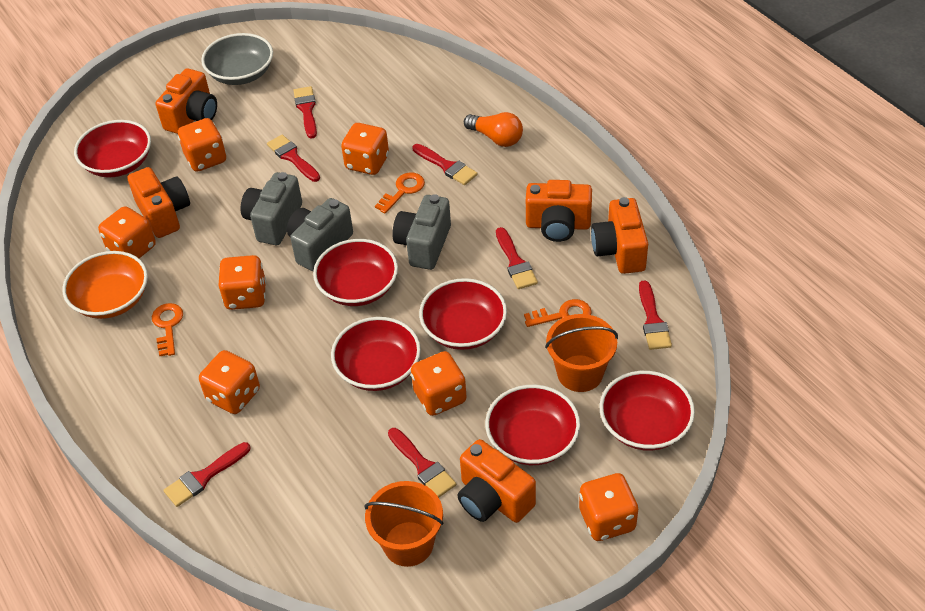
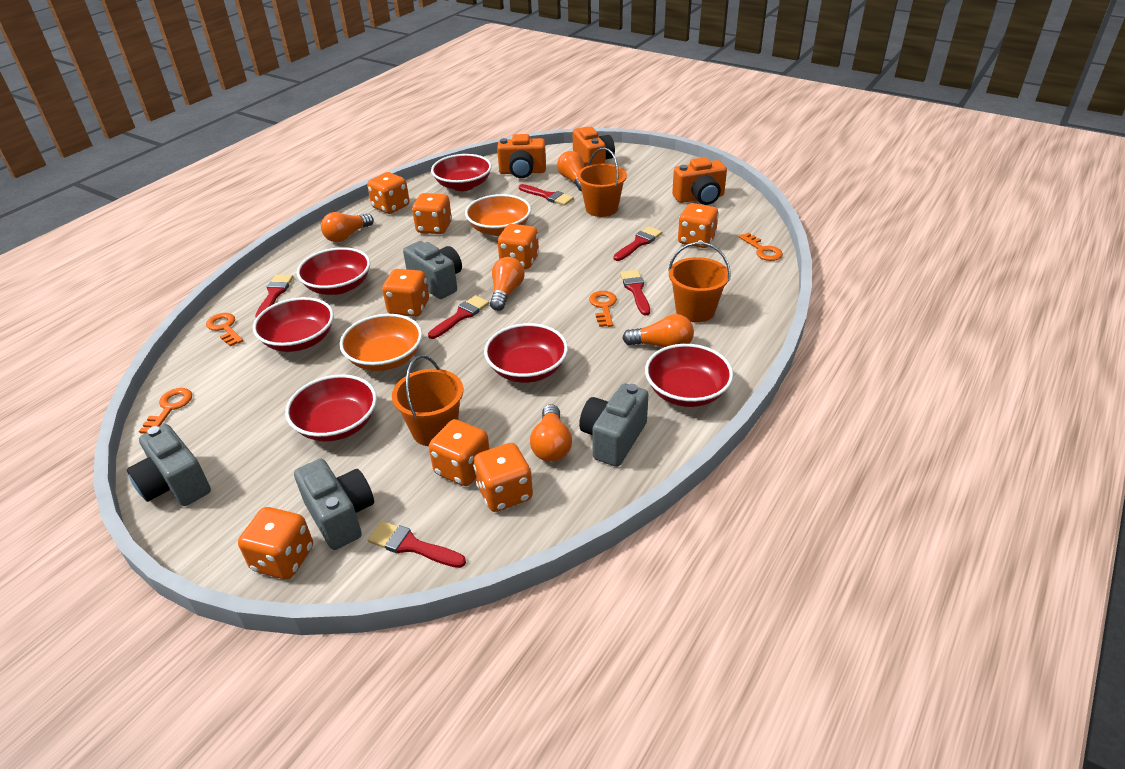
grey bowl: 1 -> 0
grey camera: 3 -> 4
orange bowl: 1 -> 2
orange bucket: 2 -> 3
orange camera: 5 -> 3
orange dice: 7 -> 8
orange key: 3 -> 4
orange light bulb: 1 -> 5
red brush: 7 -> 6

